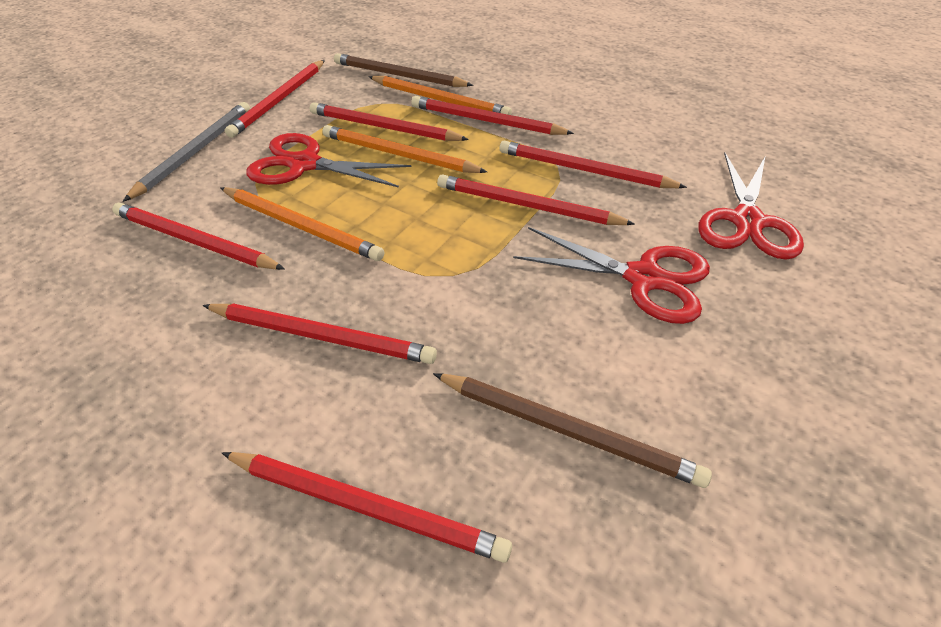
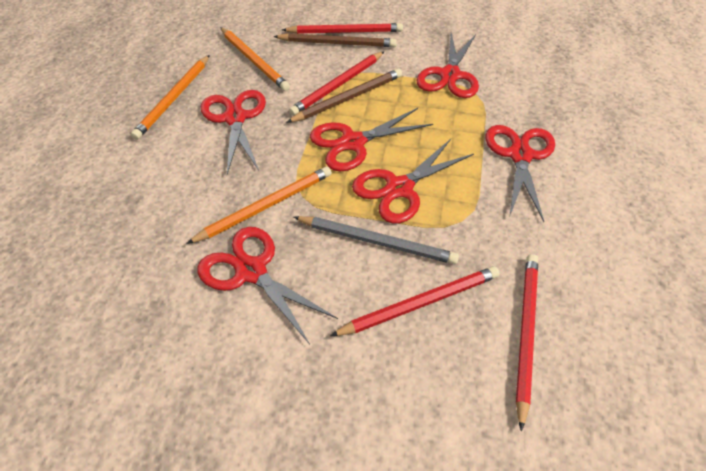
red pencil: 8 -> 4
red scissors: 3 -> 6

